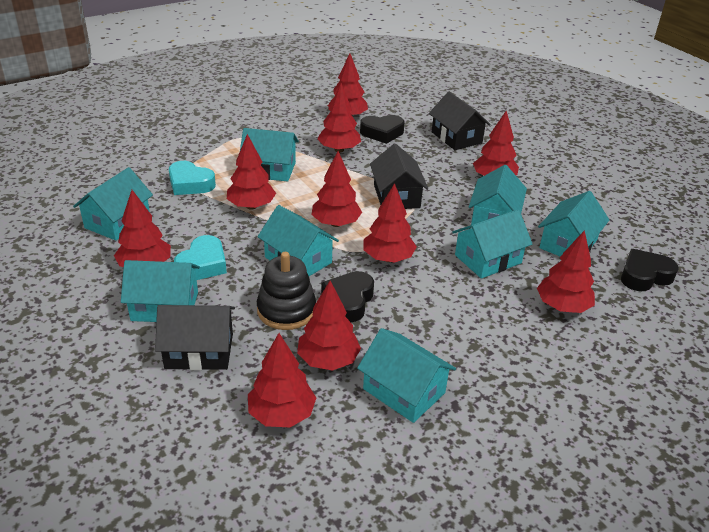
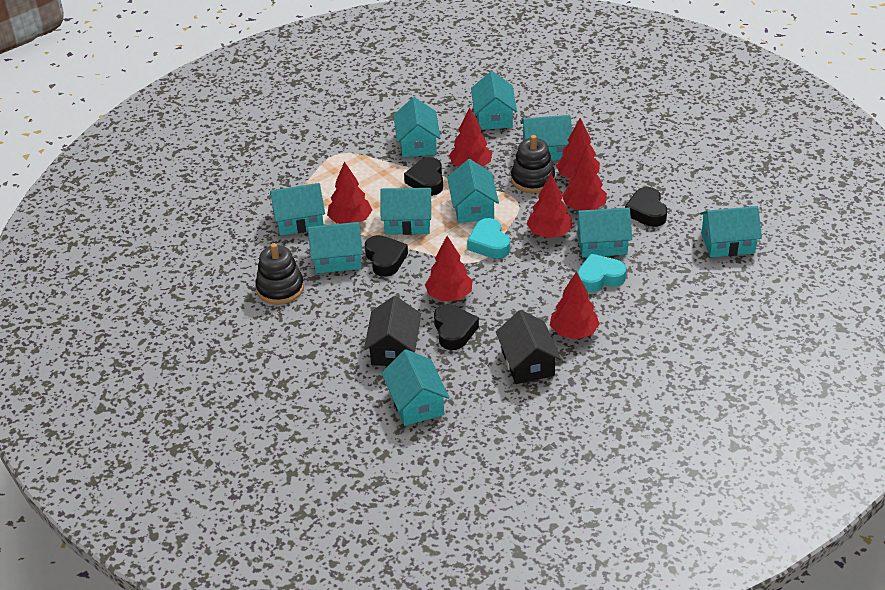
black heart: 3 -> 4
black house: 3 -> 2
black stacking toy: 1 -> 2
red tree: 10 -> 7
turquoise house: 8 -> 10

